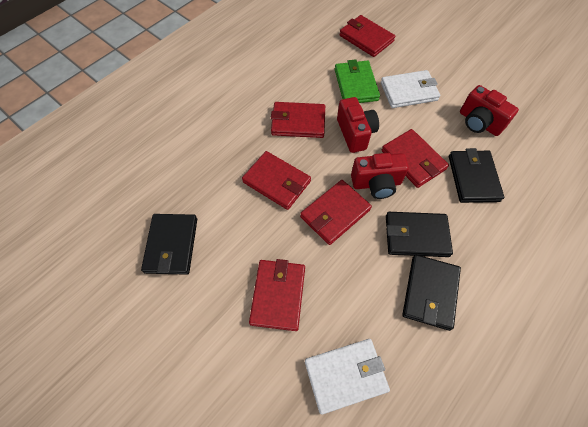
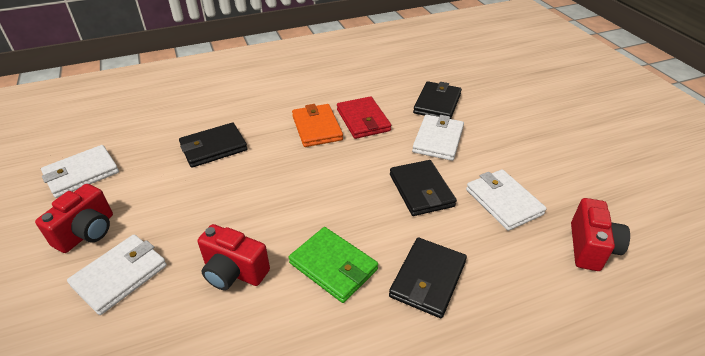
orange wallet: 0 -> 1
red wallet: 6 -> 1
white wallet: 2 -> 4

